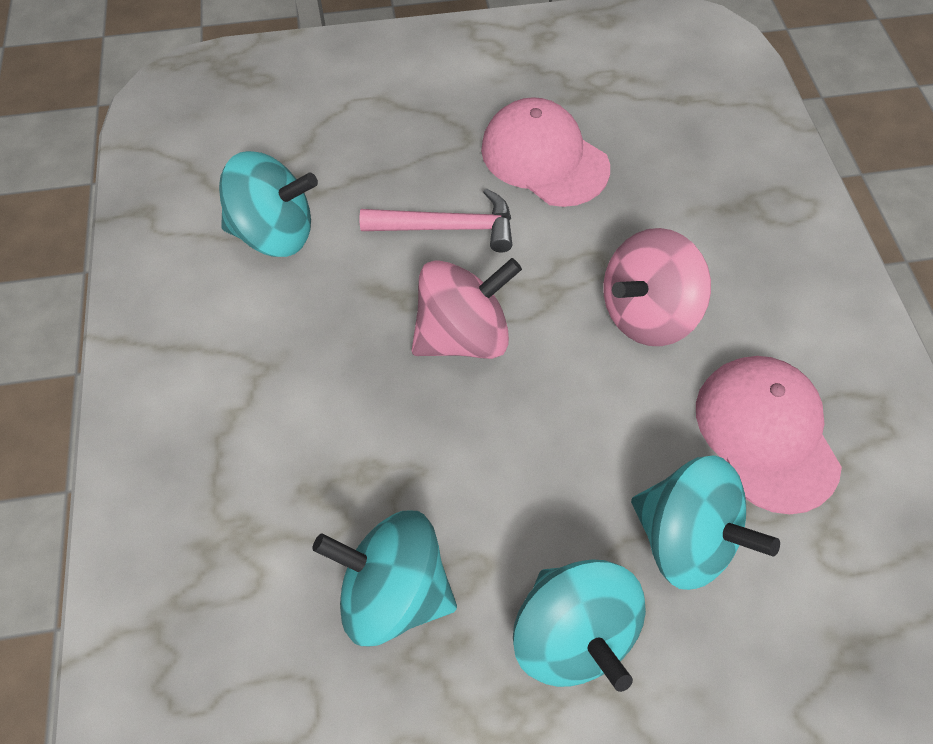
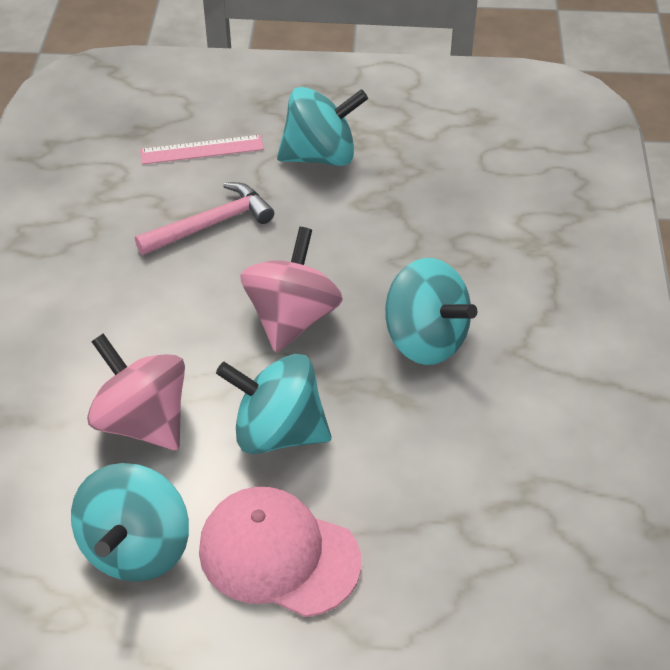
pink cap: 2 -> 1
pink ruler: 0 -> 1

